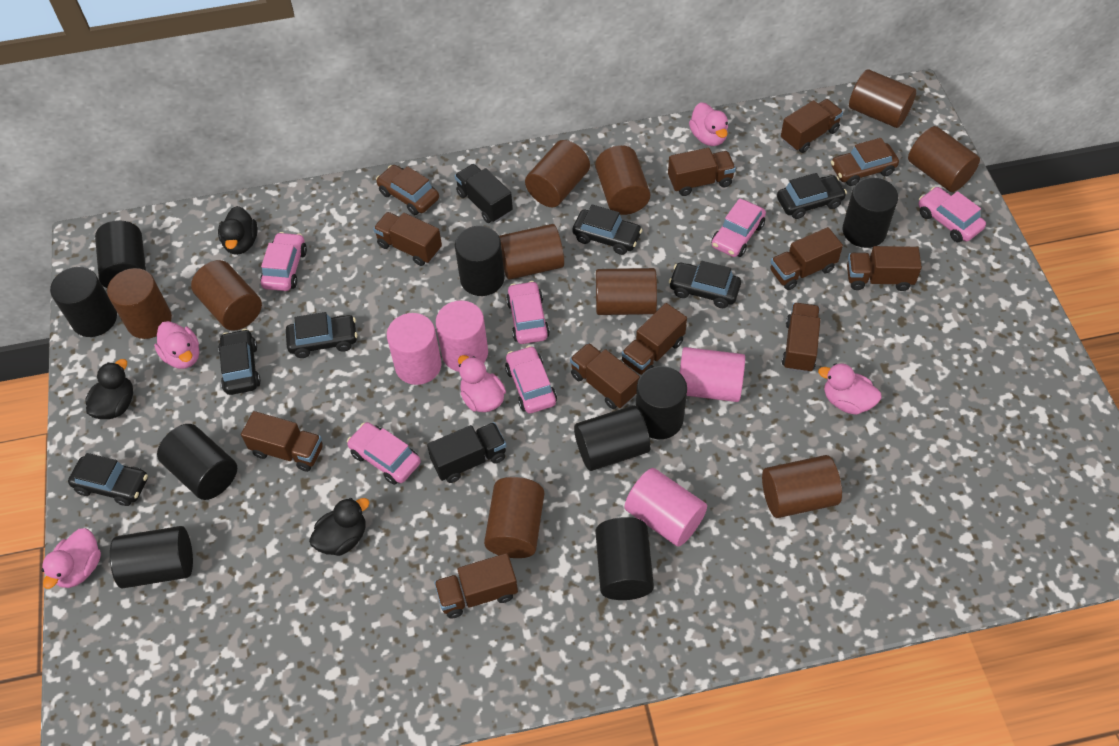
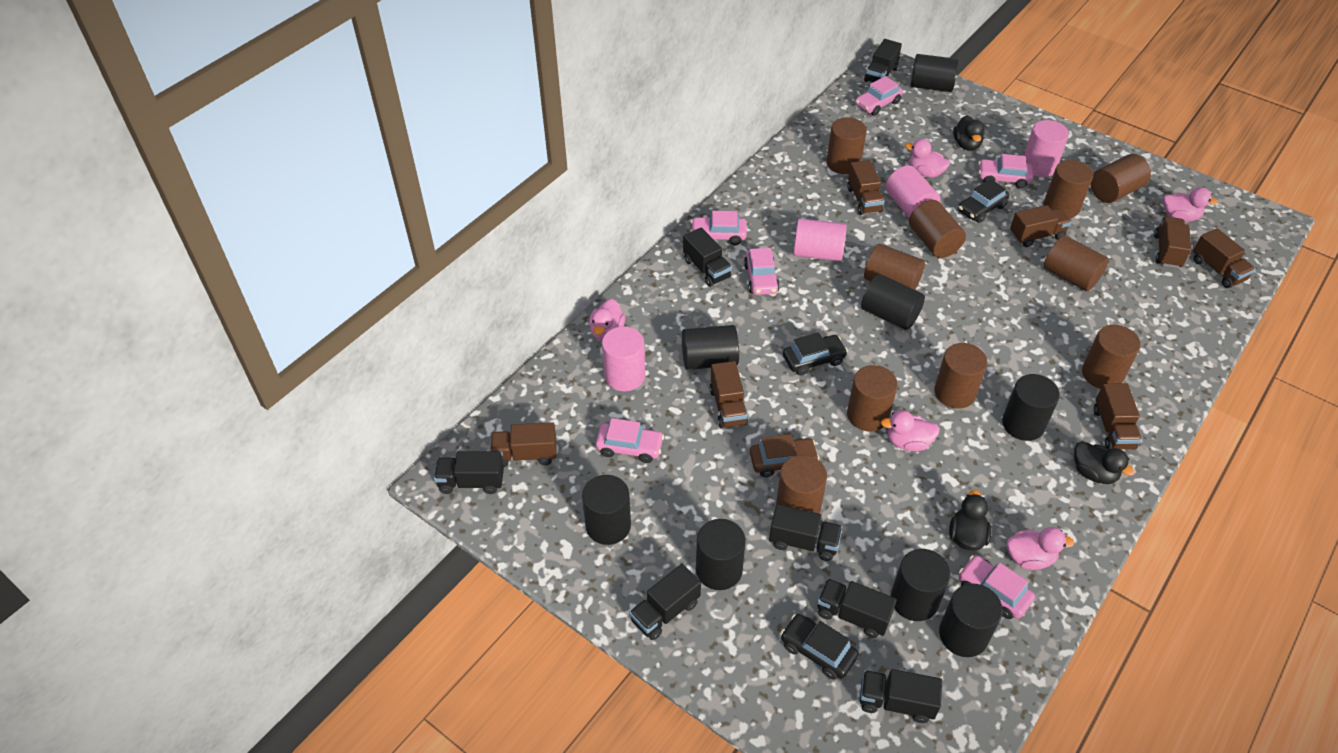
black car: 6 -> 3
black cylinder: 9 -> 8
black truck: 2 -> 7
brown car: 2 -> 1
brown truck: 10 -> 7

